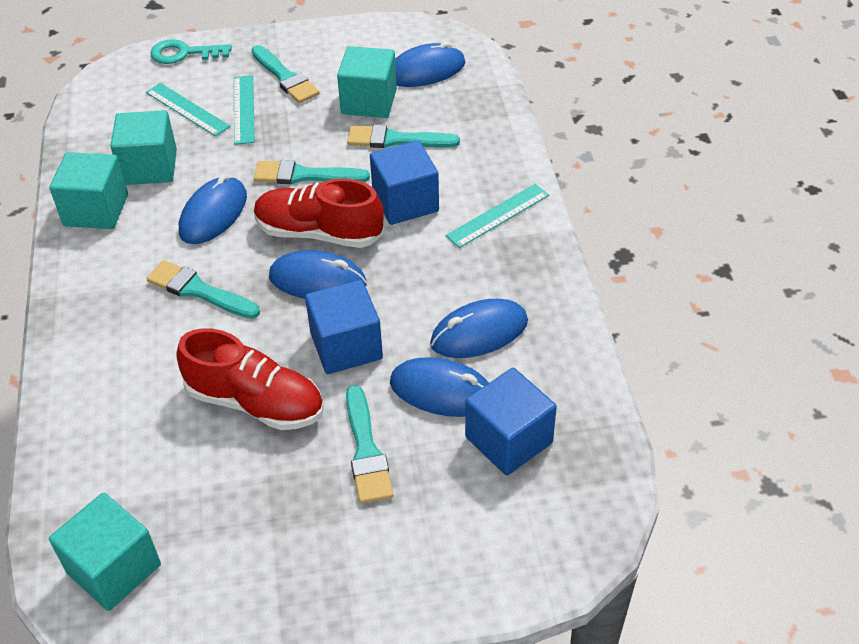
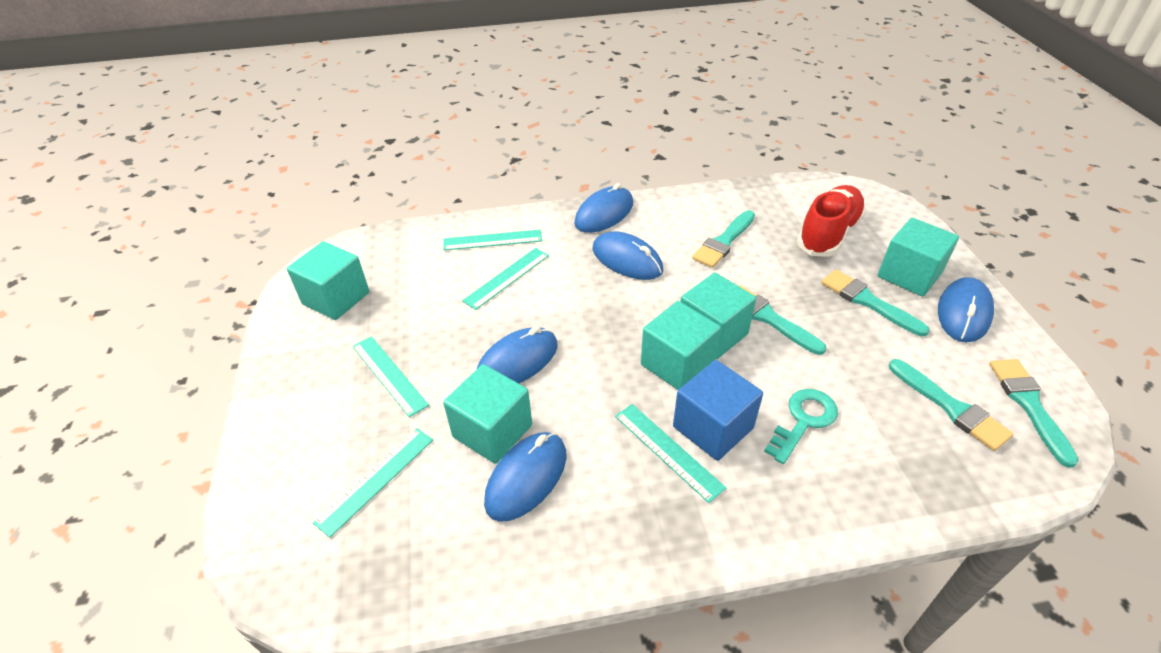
blue cube: 3 -> 1
red shoe: 2 -> 1
turquoise cube: 4 -> 5
turquoise ruler: 3 -> 5

